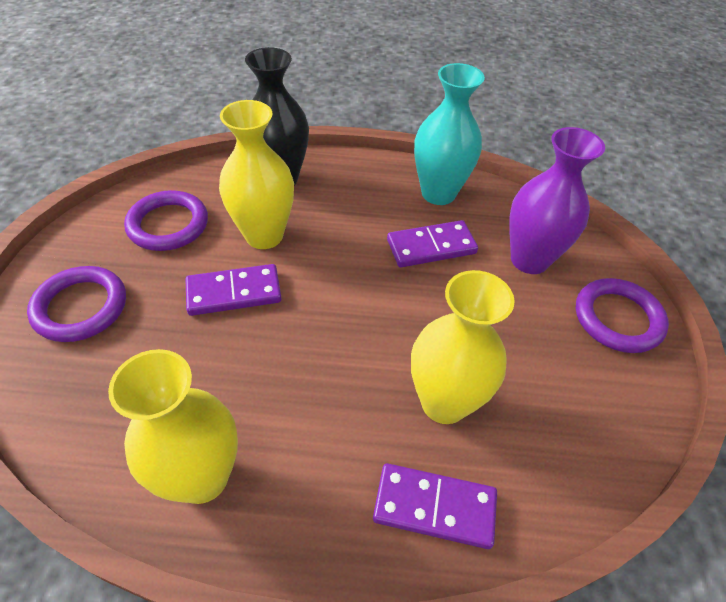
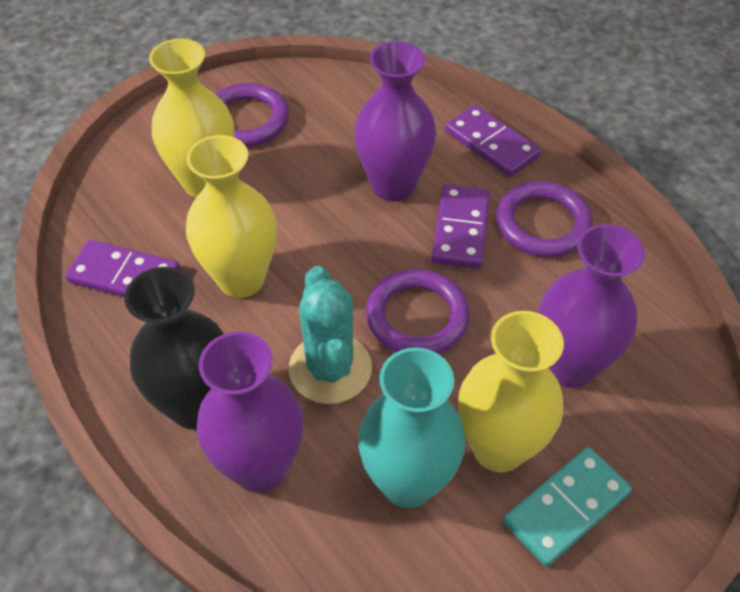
purple vase: 1 -> 3
turquoise cactus: 0 -> 1
turquoise domino: 0 -> 1

